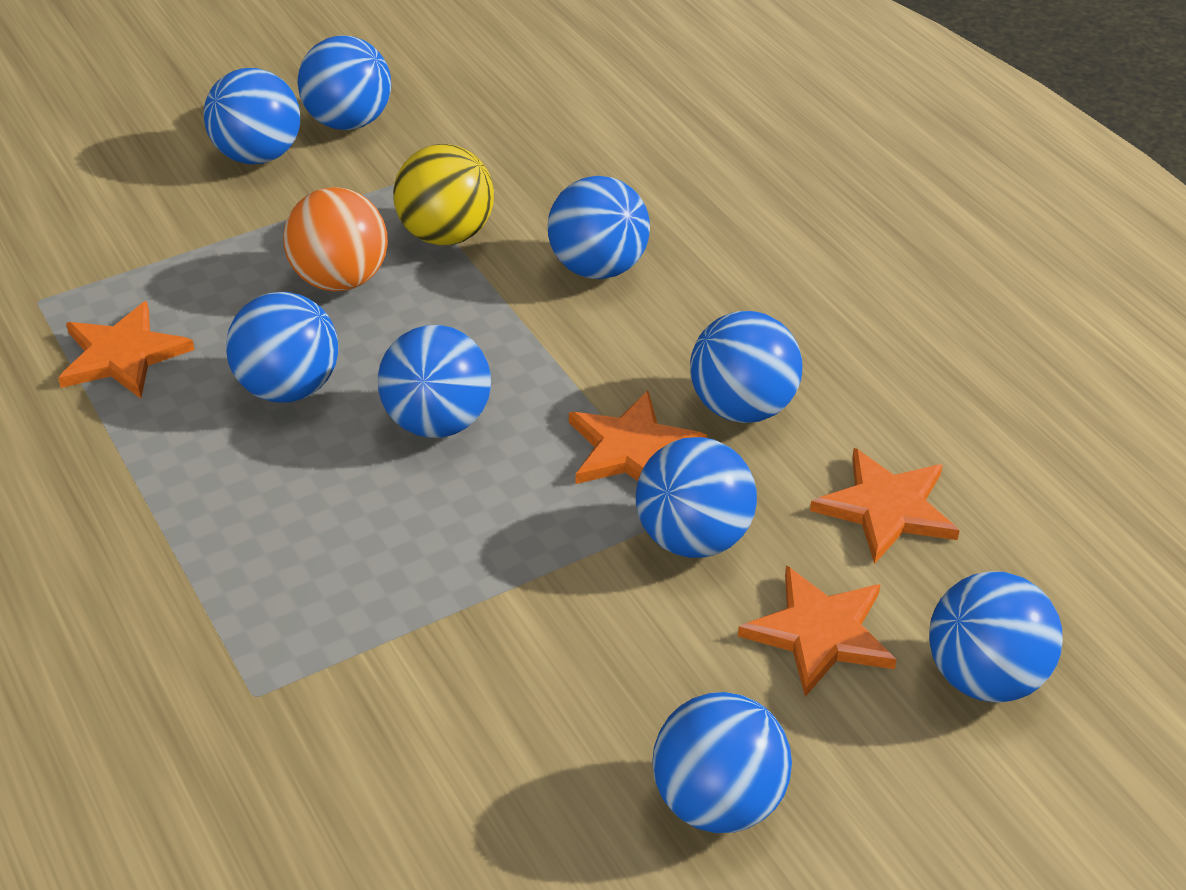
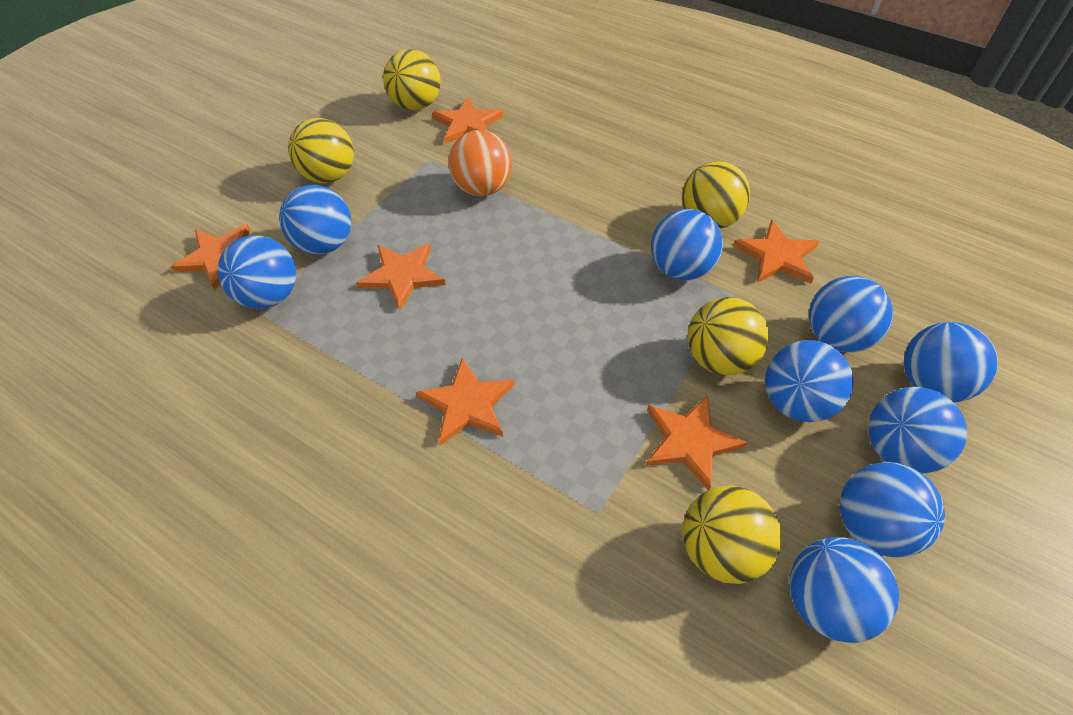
orange star: 4 -> 6
yellow ball: 1 -> 5

